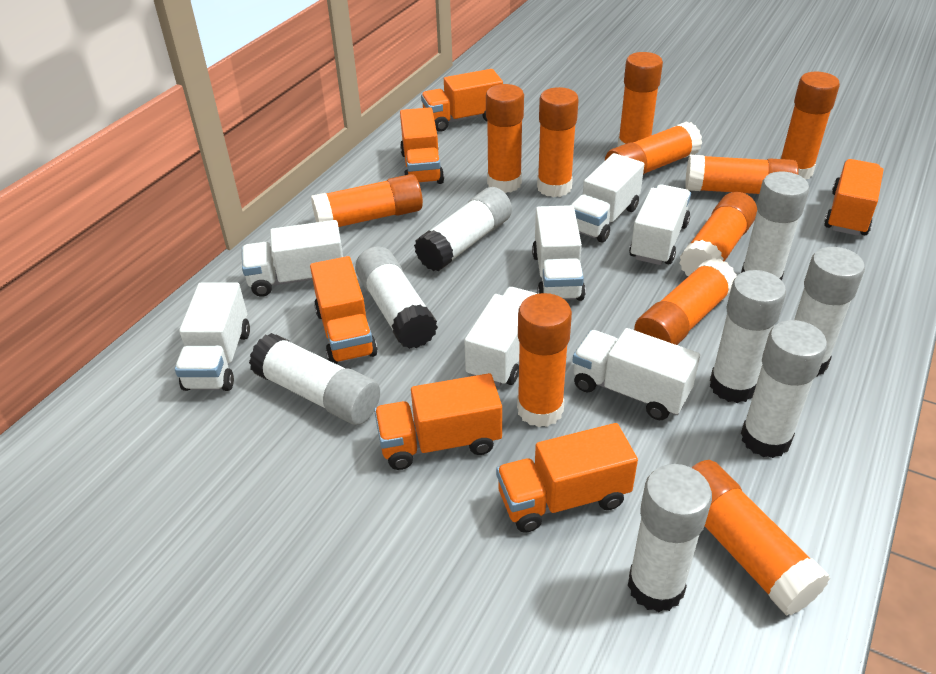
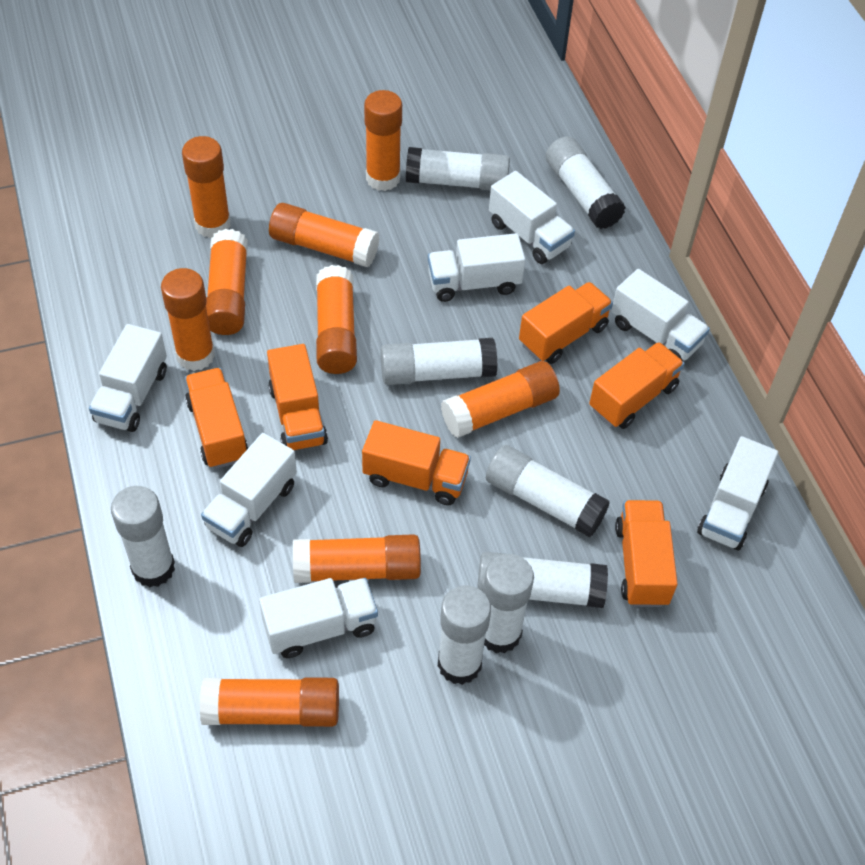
orange glue stick: 11 -> 9

